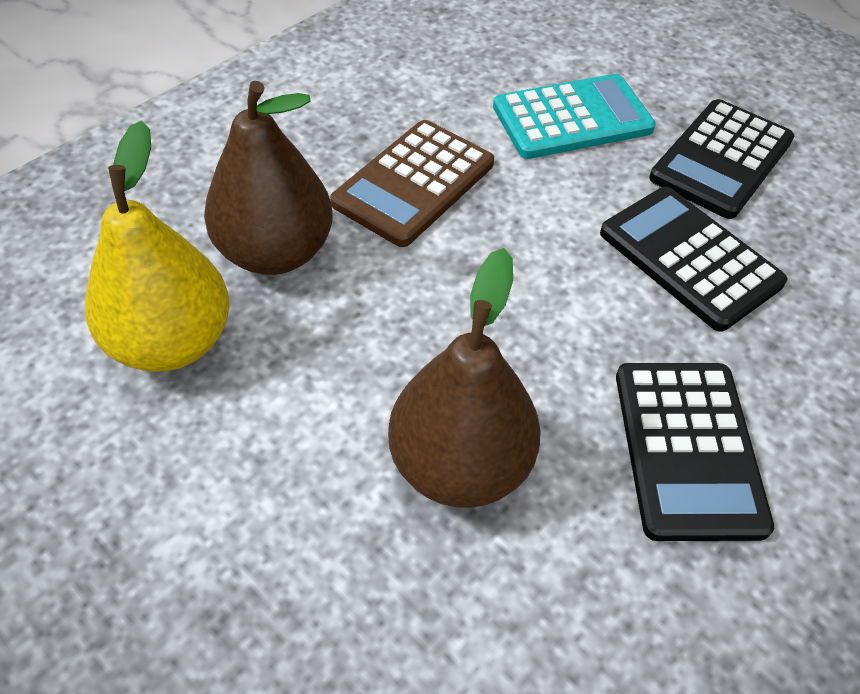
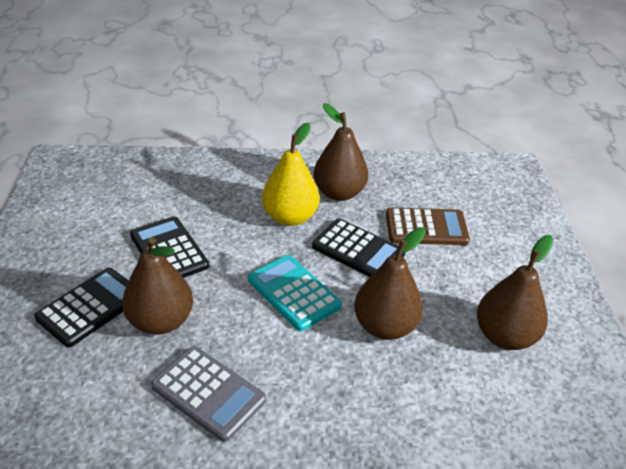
brown pear: 2 -> 4
grey calculator: 0 -> 1

